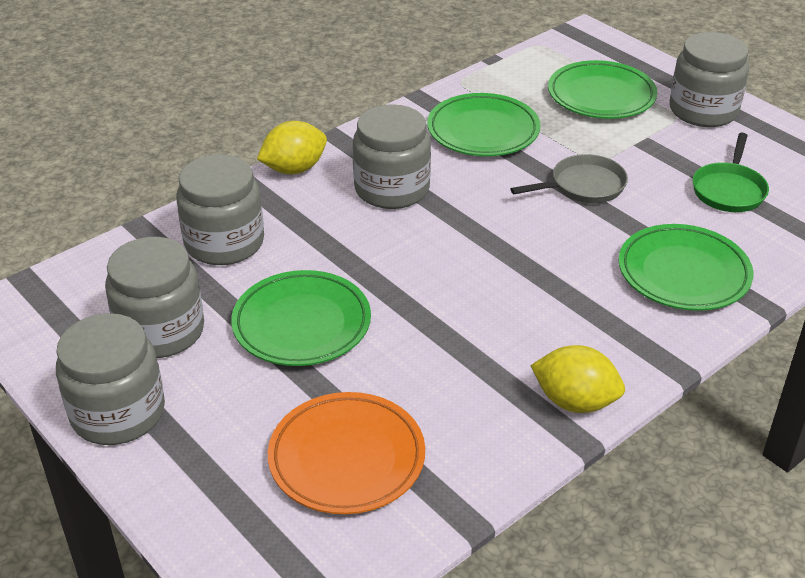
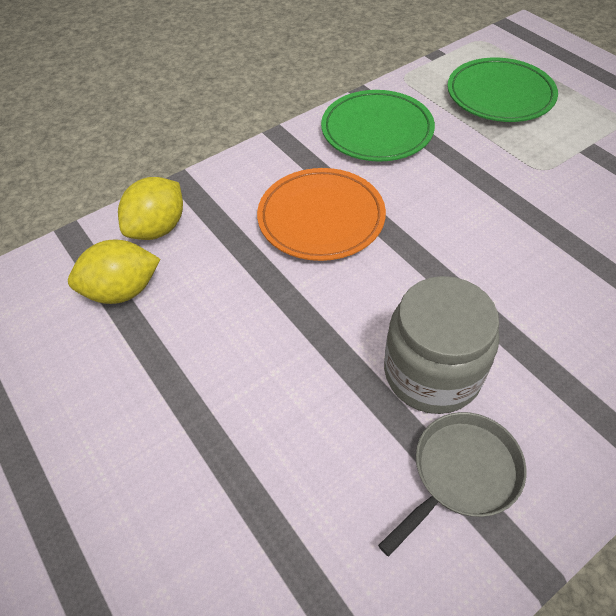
green pan: 1 -> 0
green plate: 4 -> 2
grey jar: 5 -> 1

